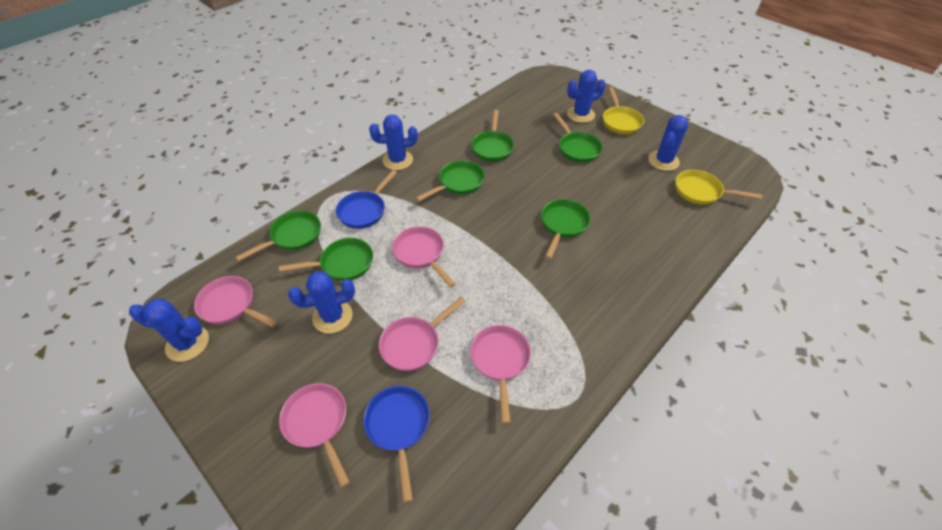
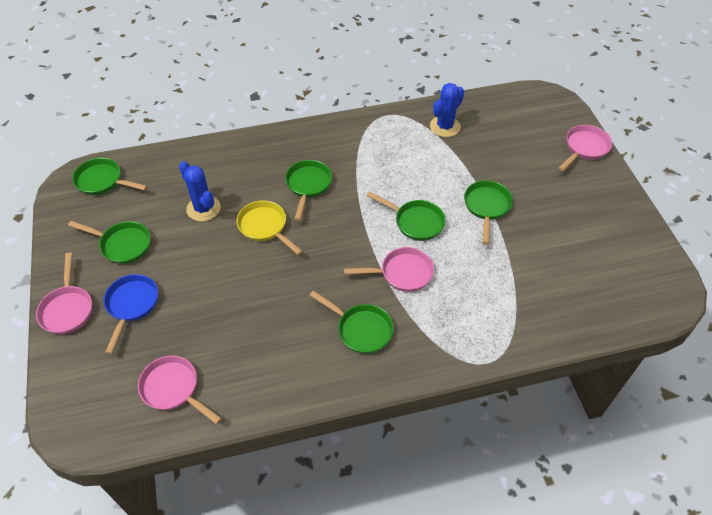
blue cactus: 5 -> 2
blue pan: 2 -> 1
pink pan: 5 -> 4
yellow pan: 2 -> 1

